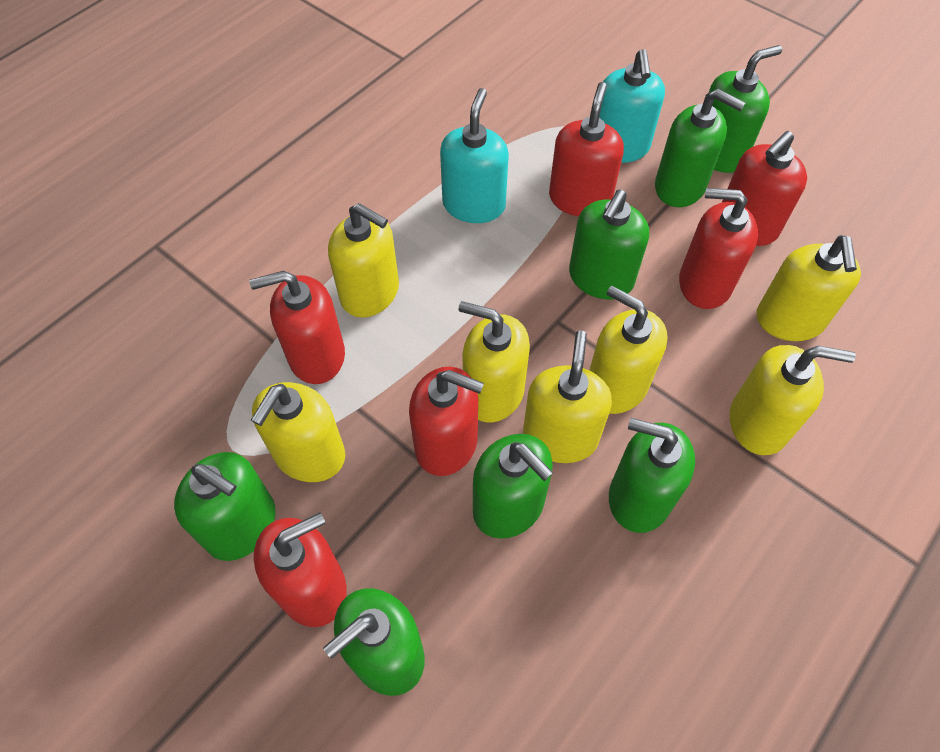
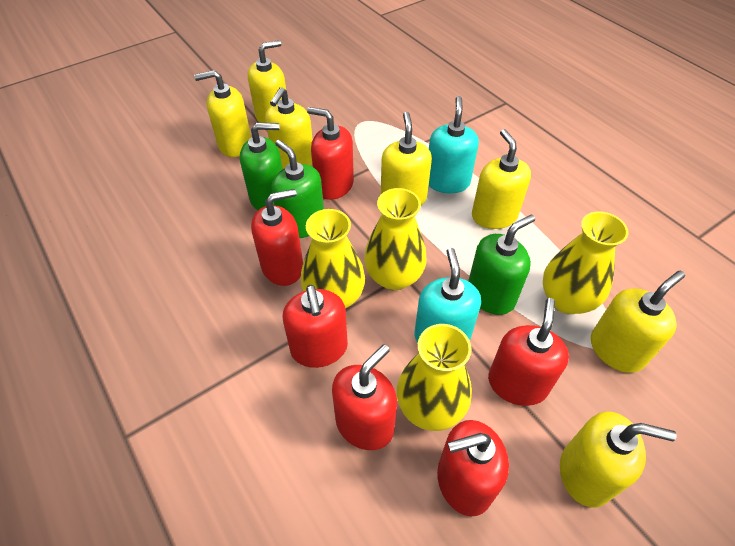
green soap dispenser: 7 -> 3
yellow vase: 0 -> 4

